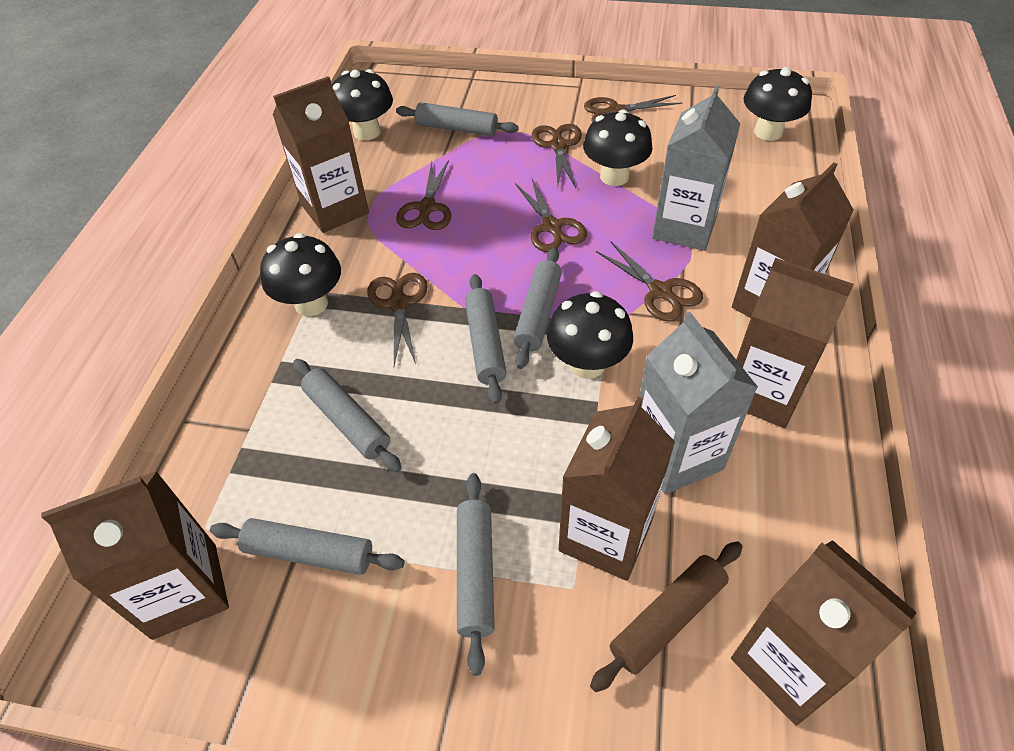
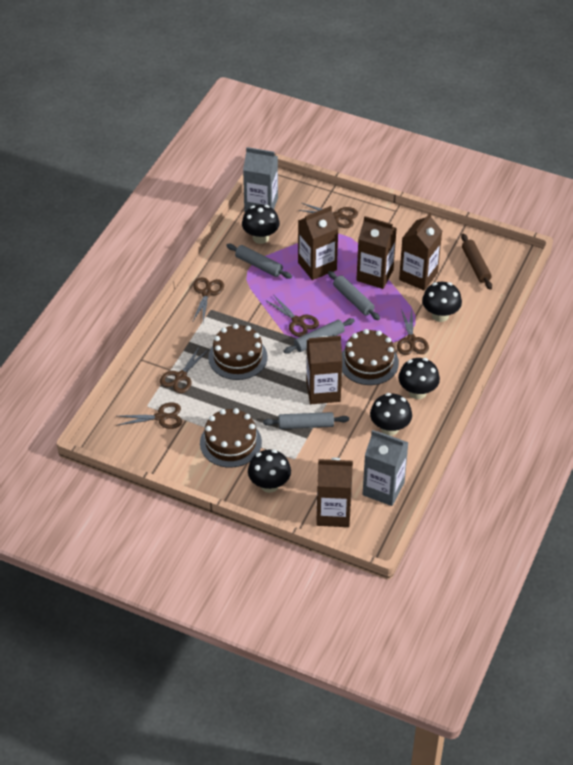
brown cake: 0 -> 3
brown carton: 6 -> 5
grey rolling pin: 6 -> 4

